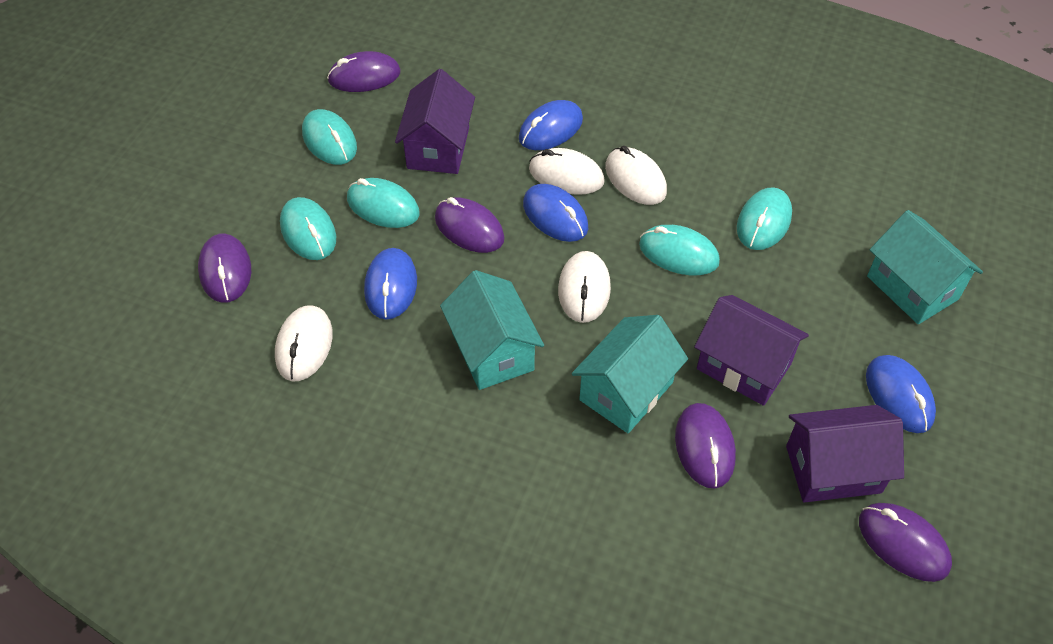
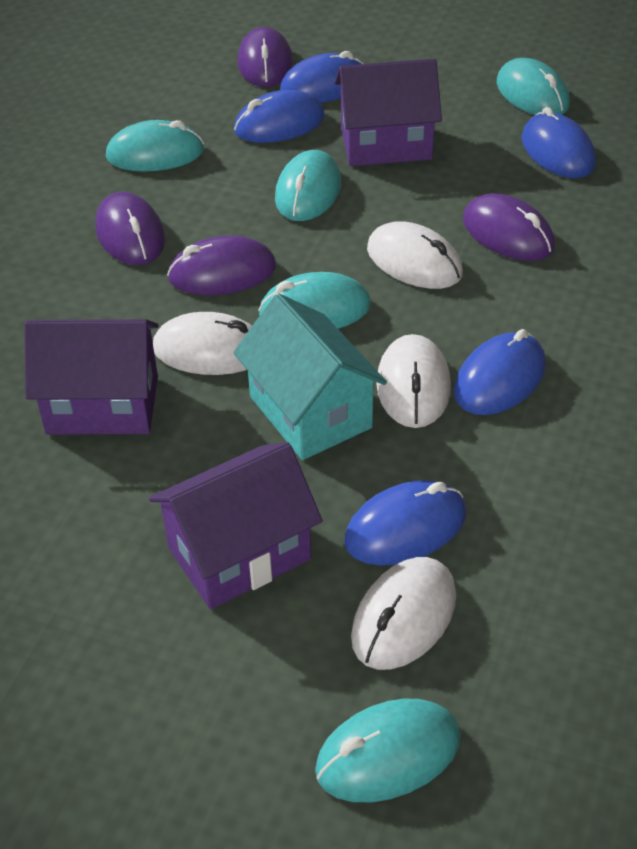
blue mouse: 4 -> 5
purple mouse: 5 -> 4
turquoise house: 3 -> 1

